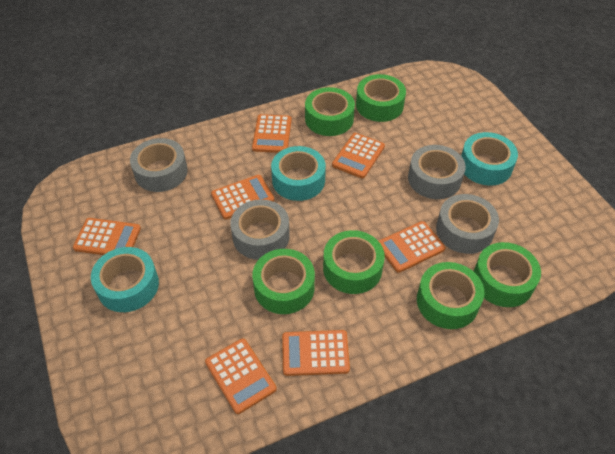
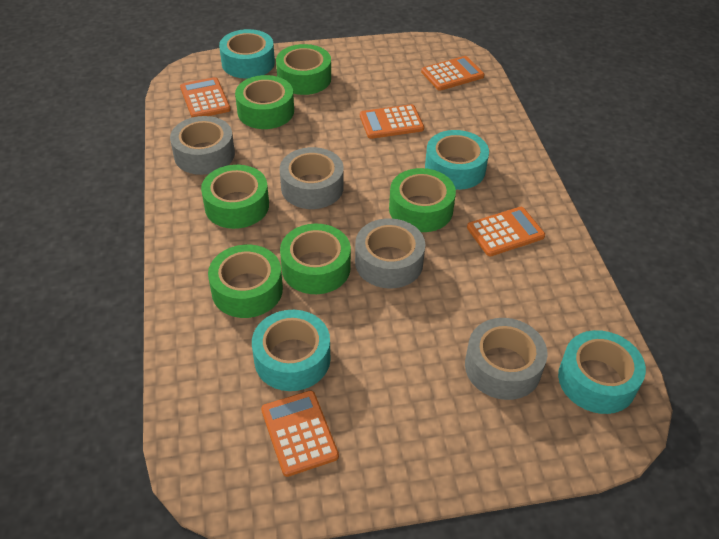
orange calculator: 7 -> 5
turquoise tape: 3 -> 4

